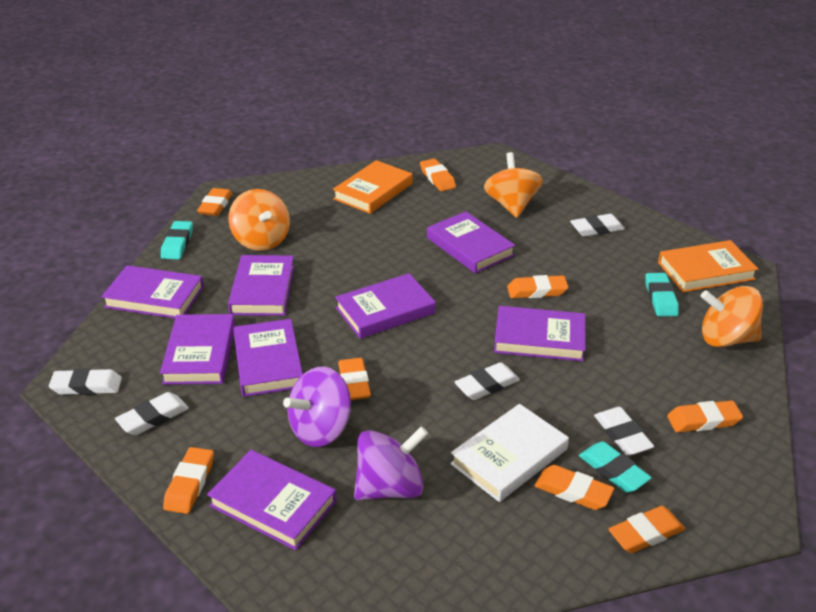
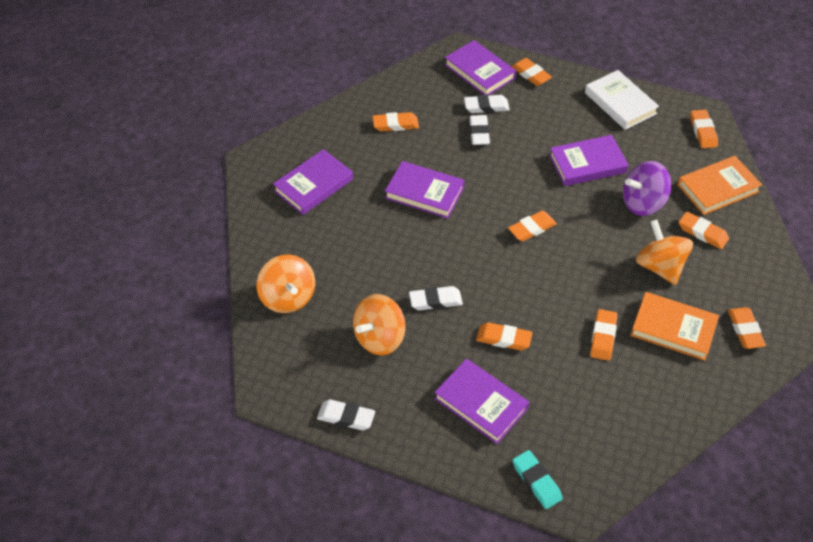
purple book: 8 -> 5
purple spinning top: 2 -> 1
turquoise eraser: 3 -> 1
white eraser: 5 -> 4

